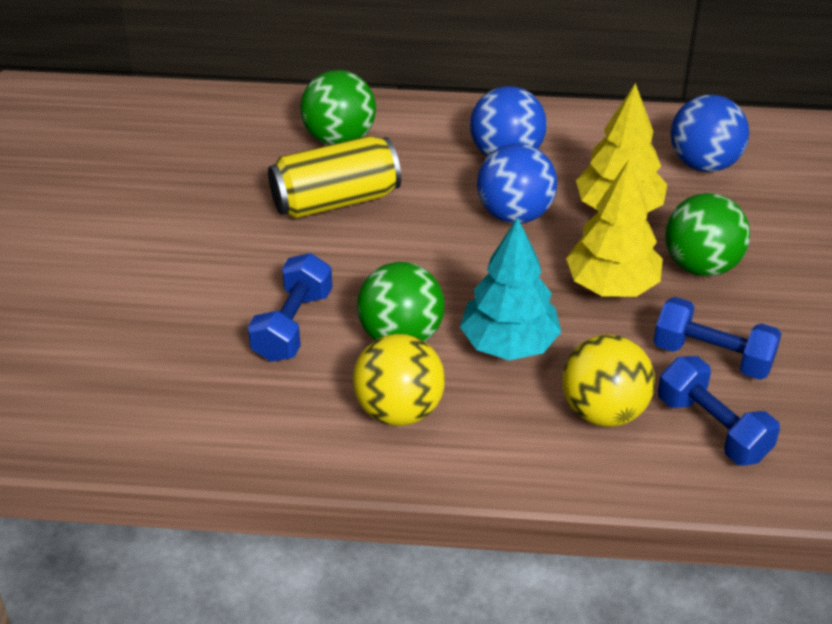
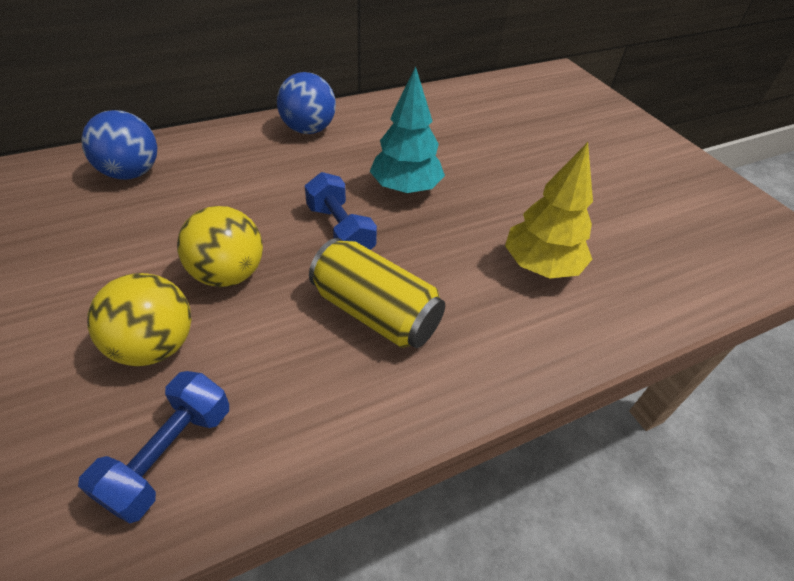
blue ball: 3 -> 2
blue dumbbell: 3 -> 2
green ball: 3 -> 0
yellow tree: 2 -> 1

